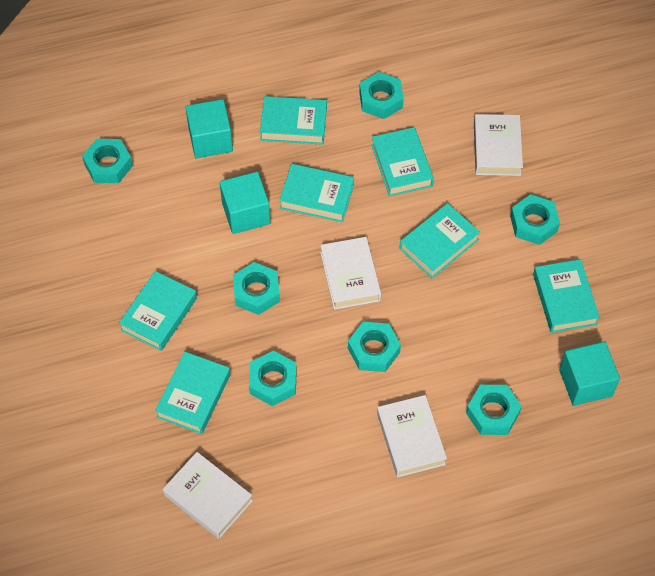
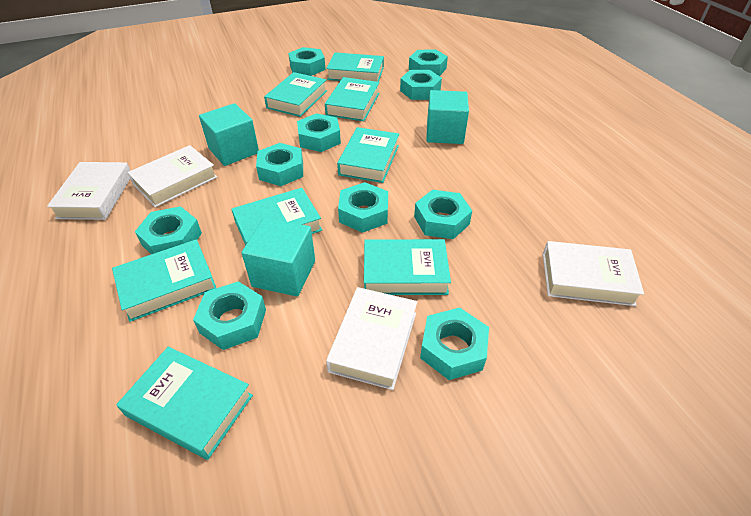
turquoise book: 7 -> 8
turquoise nut: 7 -> 10

